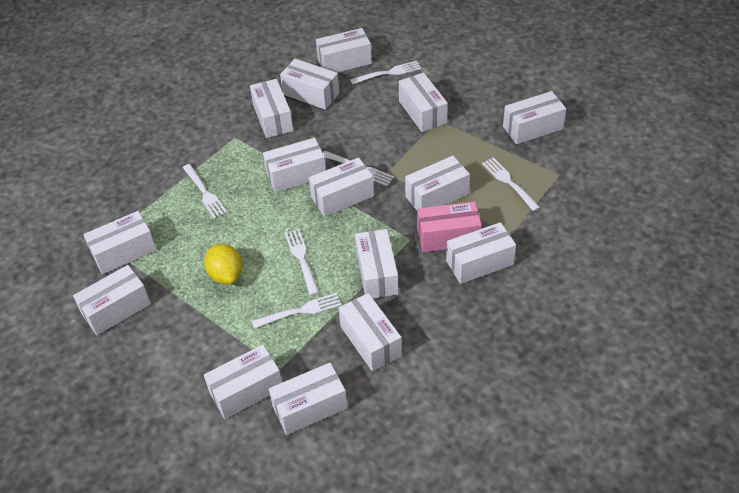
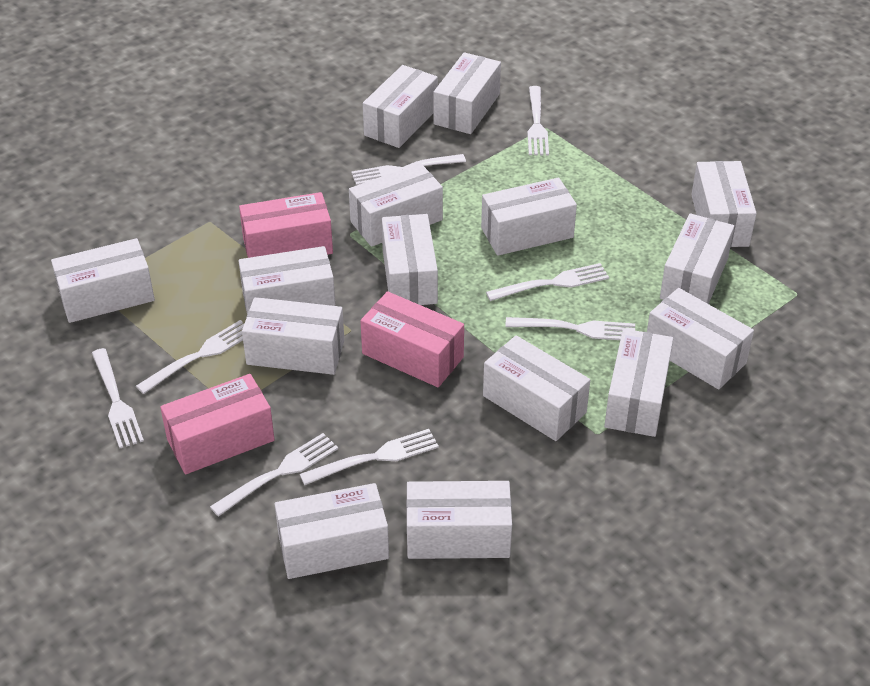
pink box: 1 -> 3
white fork: 6 -> 8
yellow lemon: 1 -> 0

